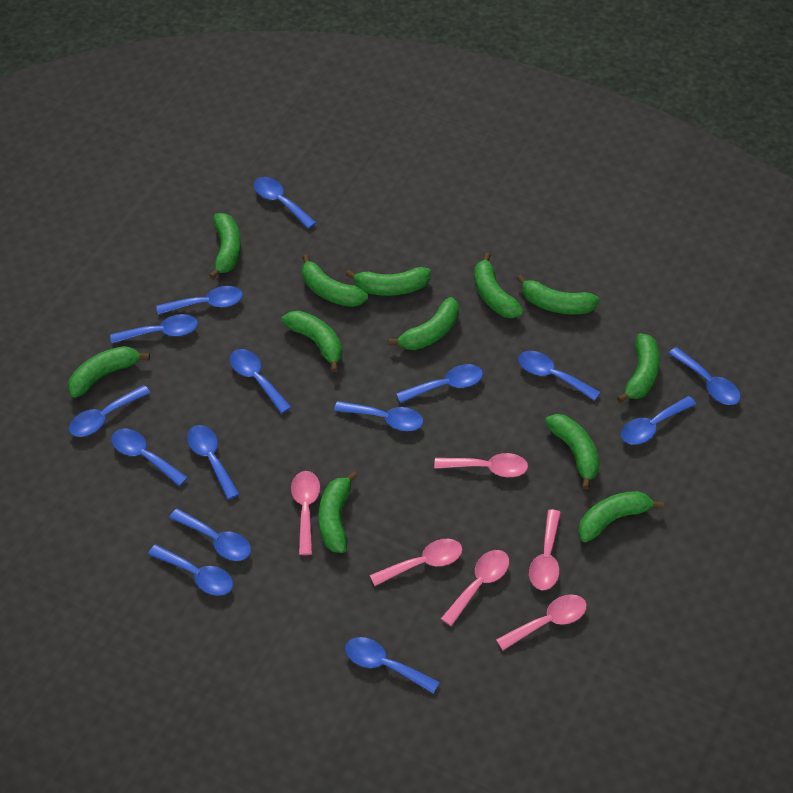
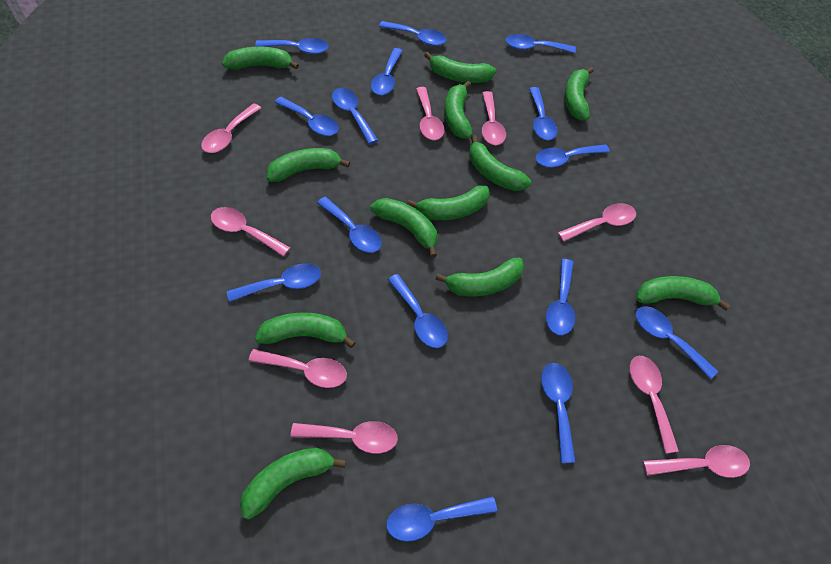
pink spoon: 6 -> 9

